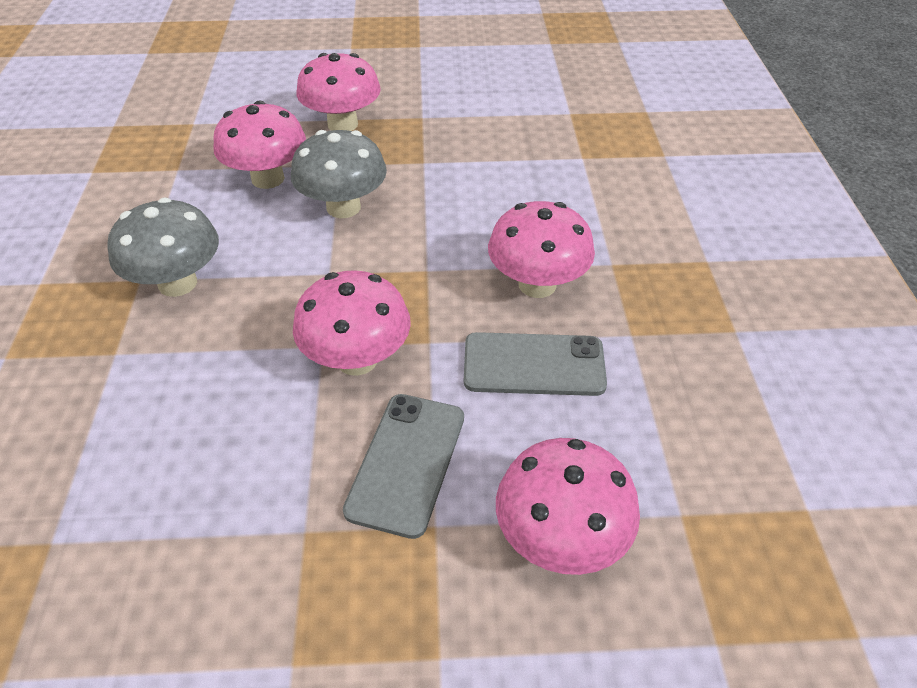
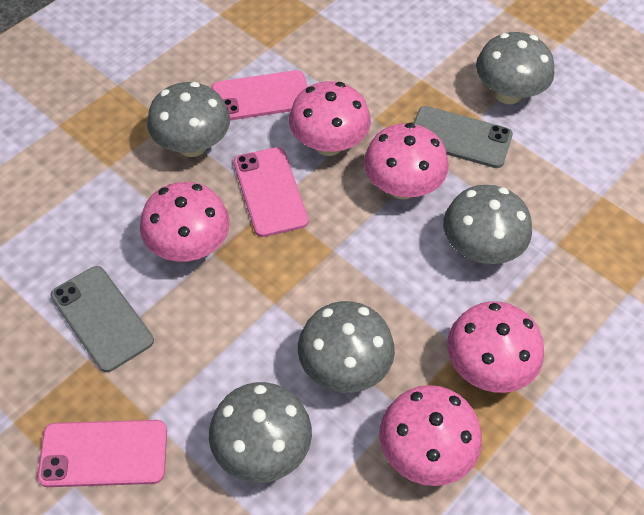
grey mushroom: 2 -> 5
pink phone: 0 -> 3

